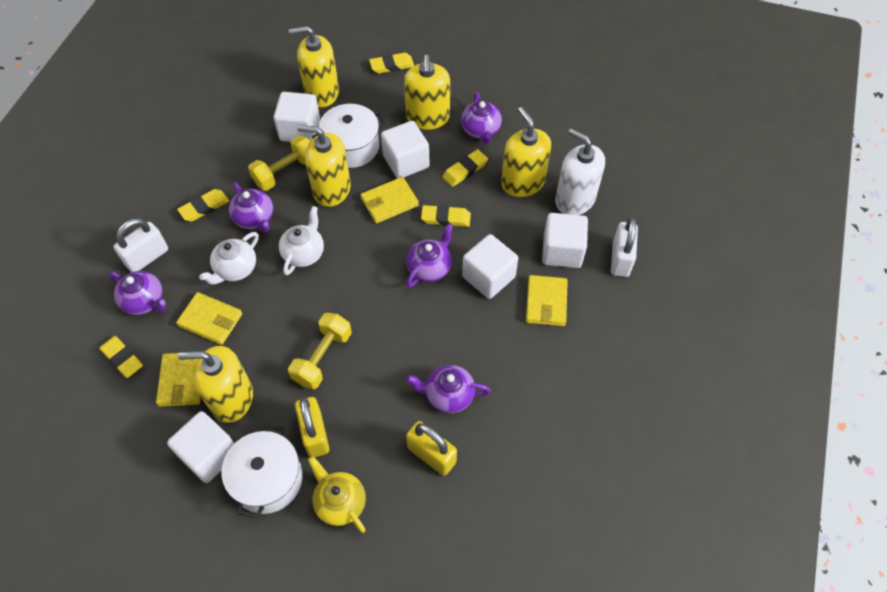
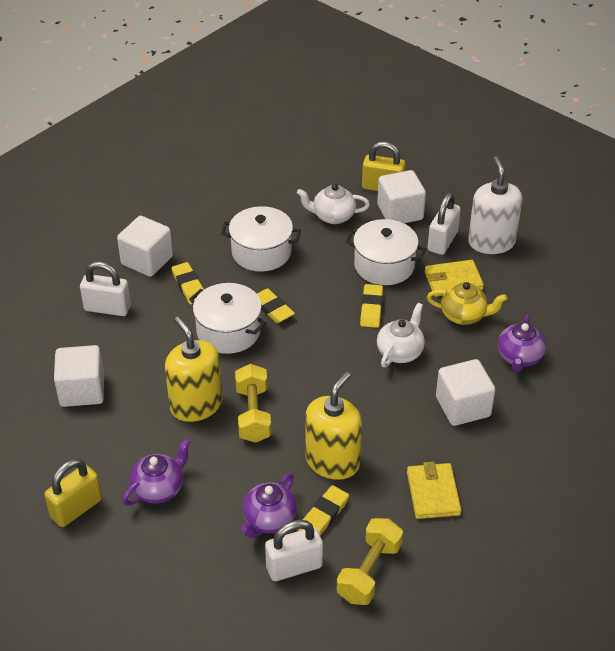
purple teapot: 5 -> 3
white cube: 5 -> 4
white padlock: 2 -> 3
white pot: 2 -> 3
yellow eraser: 5 -> 4
yellow soap dispenser: 5 -> 2
yellow wallet: 4 -> 2

